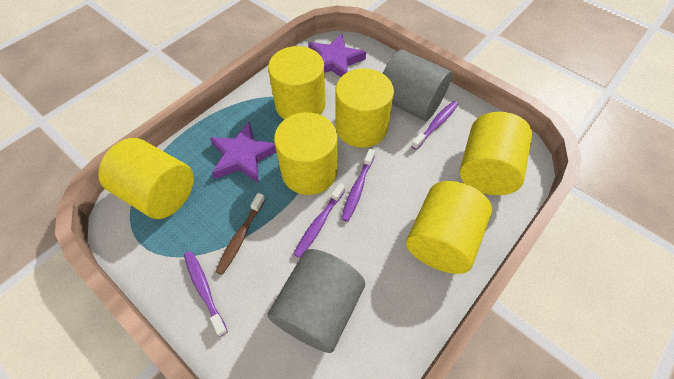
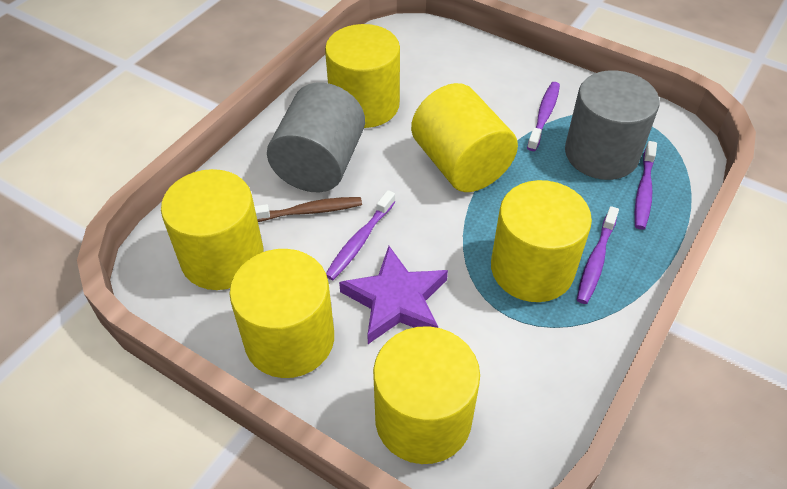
purple star: 2 -> 1

